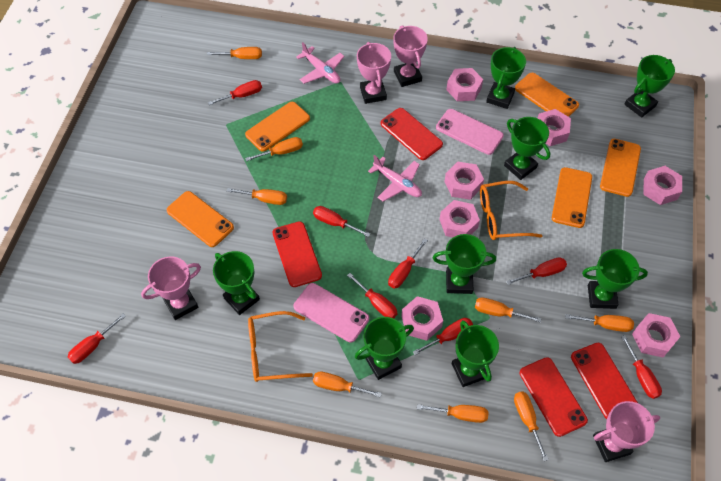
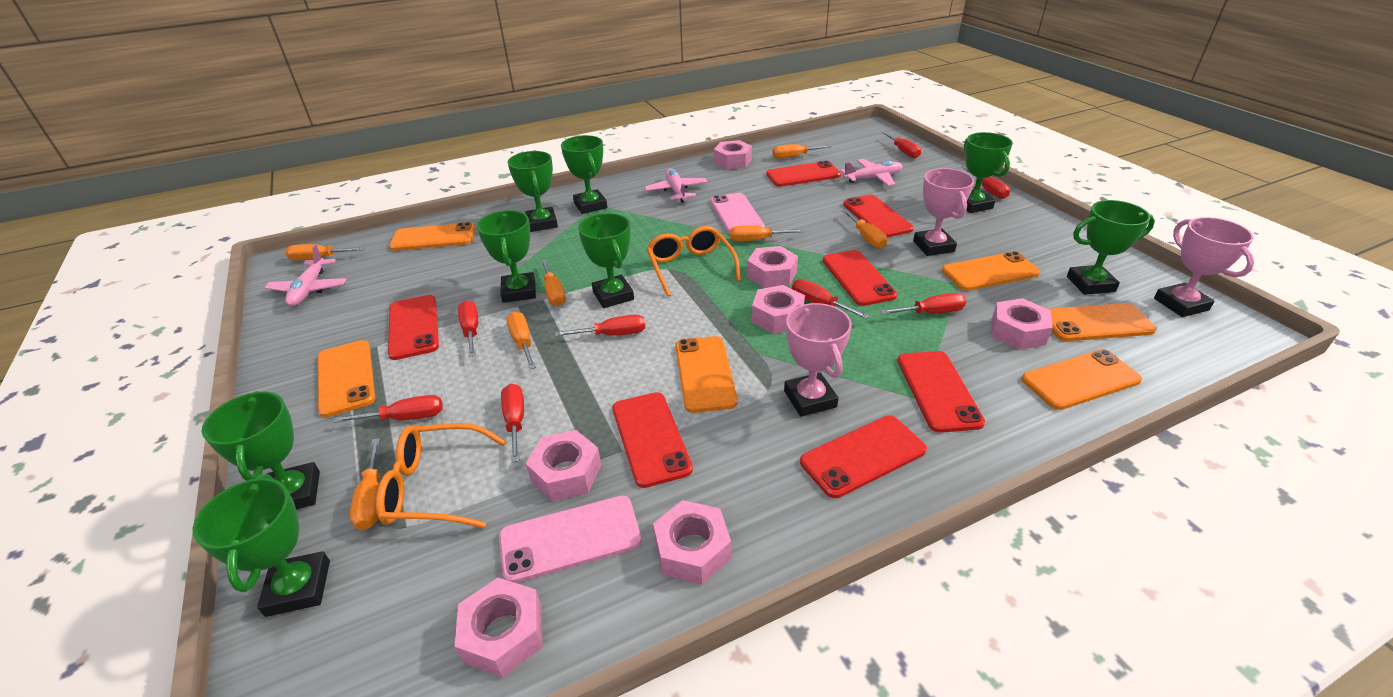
orange phone: 5 -> 6
orange screwdriver: 8 -> 7
pink plane: 2 -> 3
pink trophy: 4 -> 3
red phone: 4 -> 7

